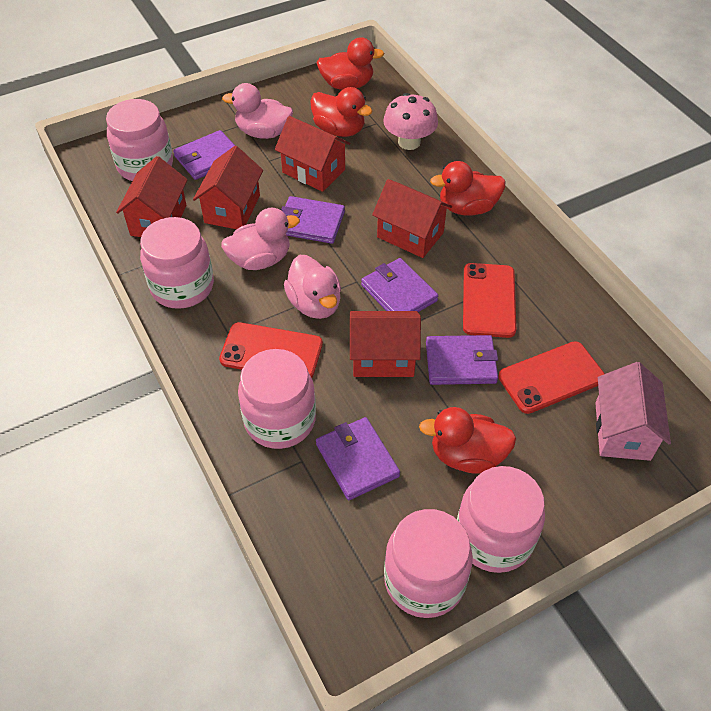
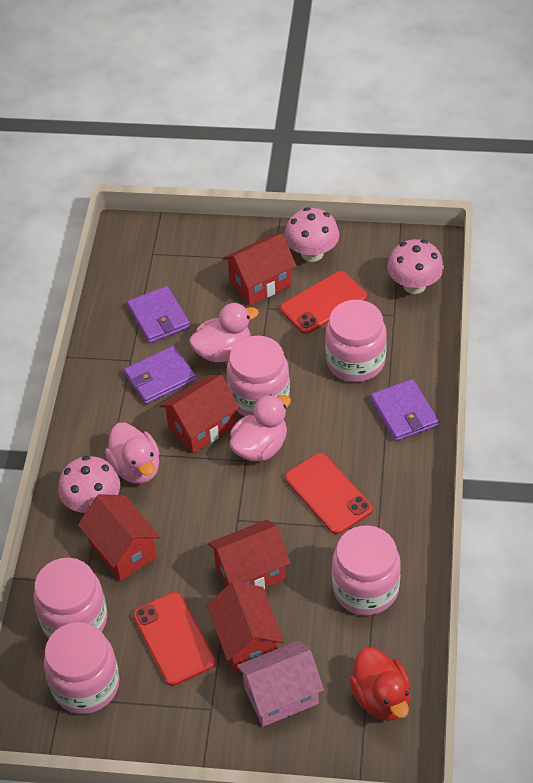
pink mushroom: 1 -> 3
purple wallet: 5 -> 3
red duck: 4 -> 1

